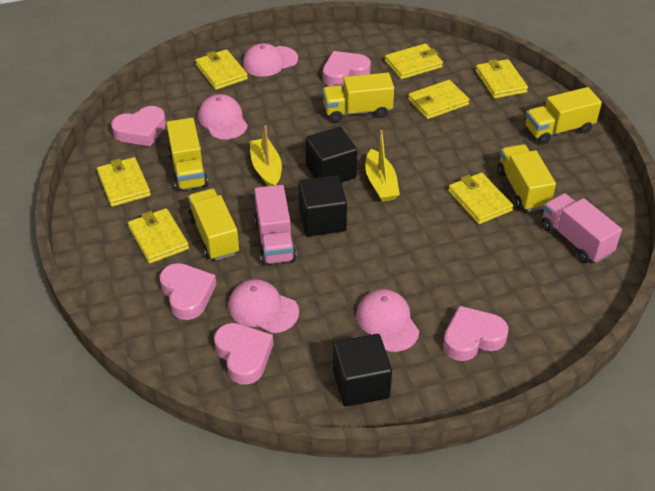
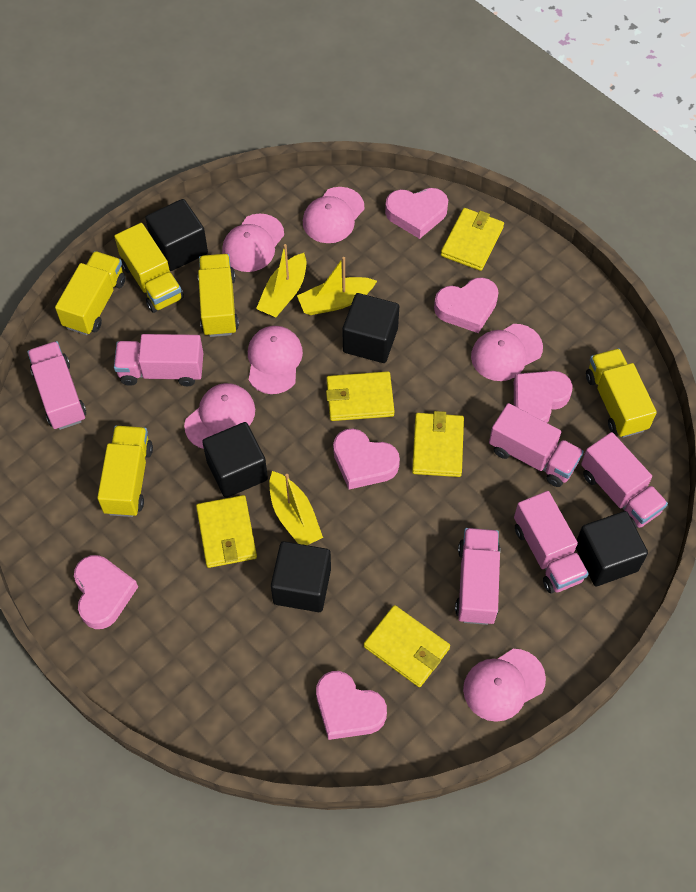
black cube: 3 -> 5
pink cap: 4 -> 6
pink heart: 5 -> 6
pink truck: 2 -> 6
yellow boat: 2 -> 3
yellow wallet: 7 -> 5

